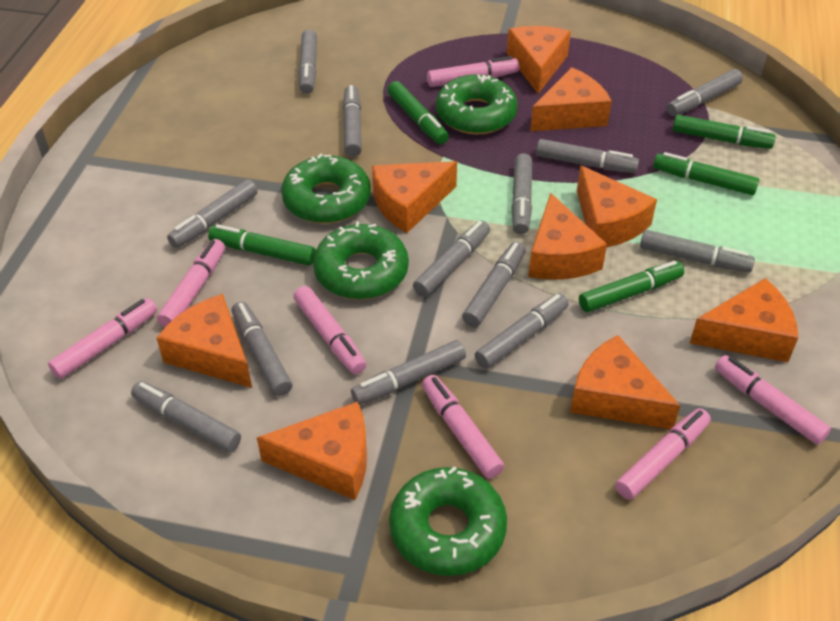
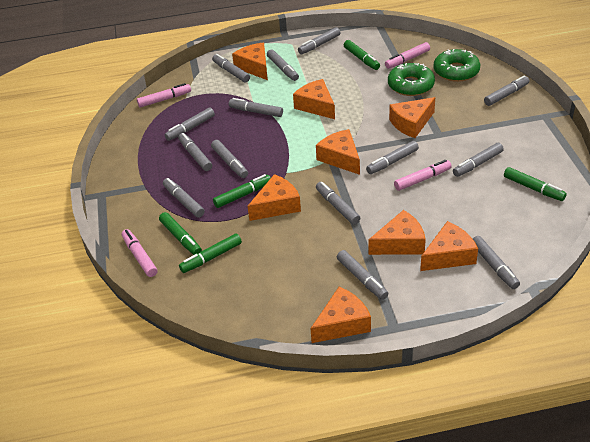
green donut: 4 -> 2
grey marker: 13 -> 14
orange cheese: 9 -> 8
pink marker: 7 -> 4

